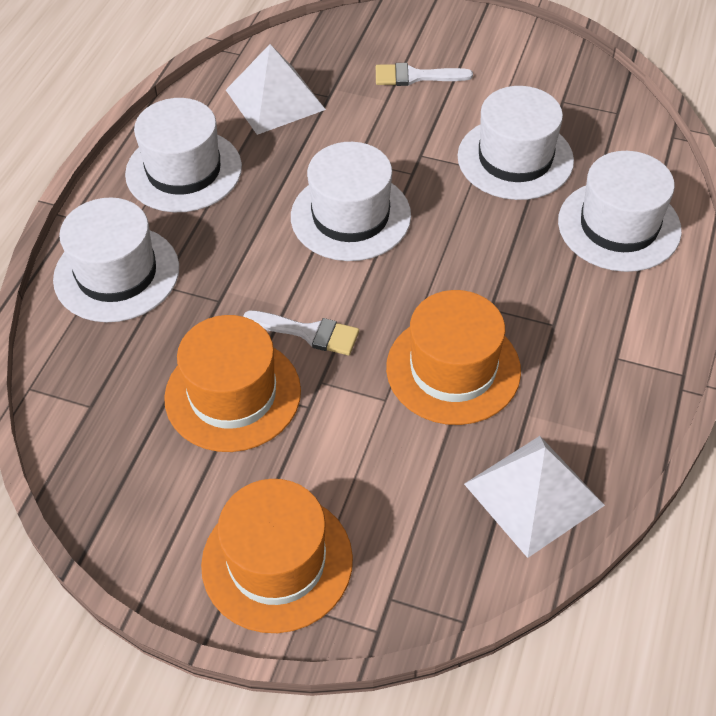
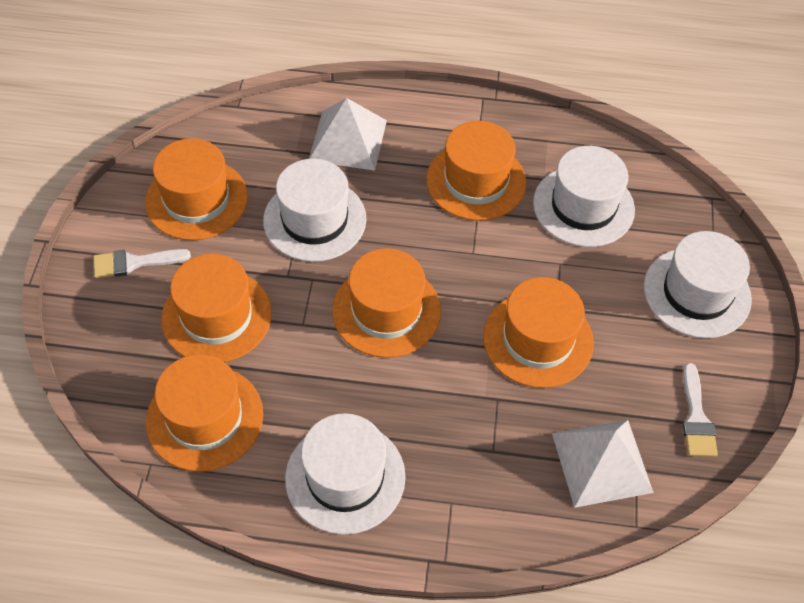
orange hat: 3 -> 6
white hat: 5 -> 4

